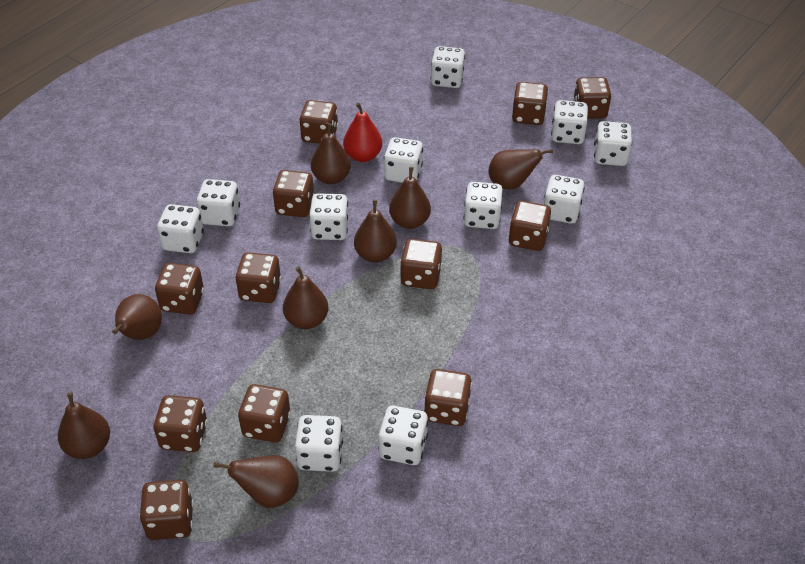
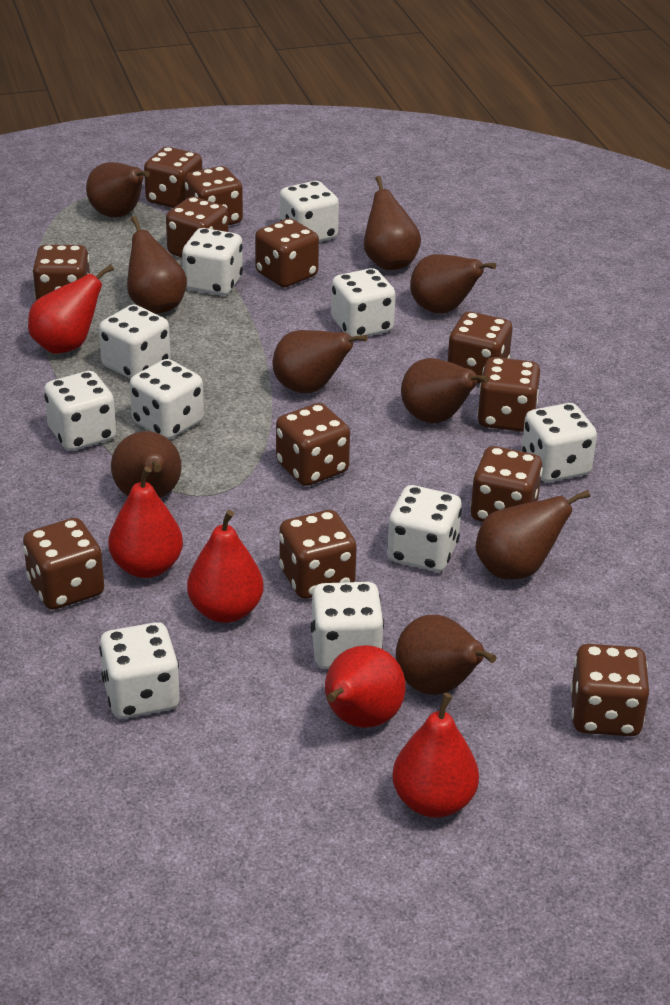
brown pear: 8 -> 9
red pear: 1 -> 5
white dice: 11 -> 10

